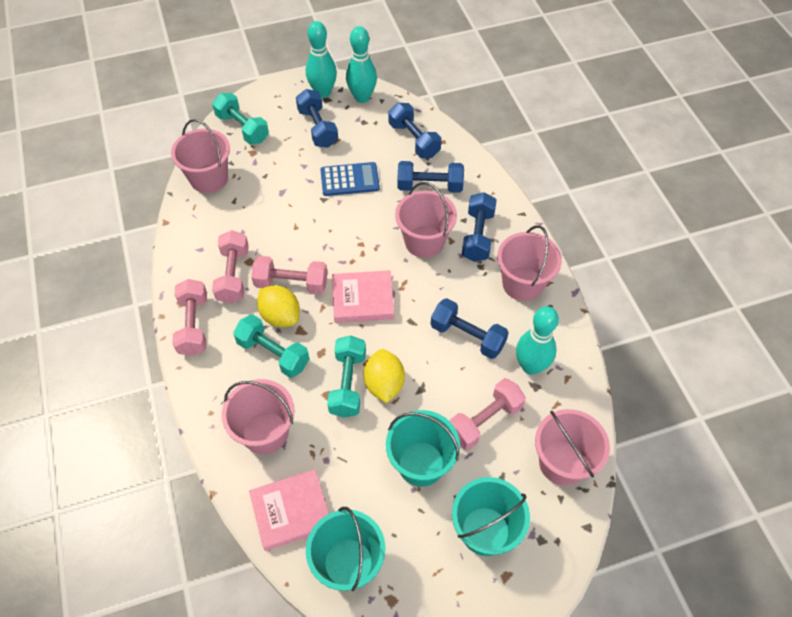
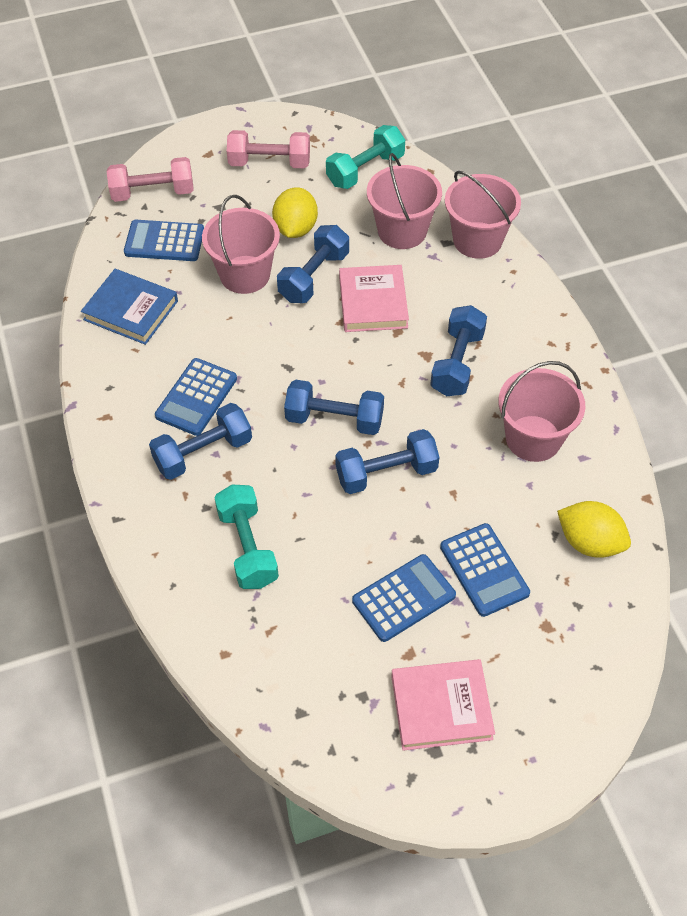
blue book: 0 -> 1
blue calculator: 1 -> 4
pink bucket: 5 -> 4
pink dumbbell: 4 -> 2
turquoise bowling pin: 3 -> 0
turquoise bucket: 3 -> 0
turquoise dumbbell: 3 -> 2

